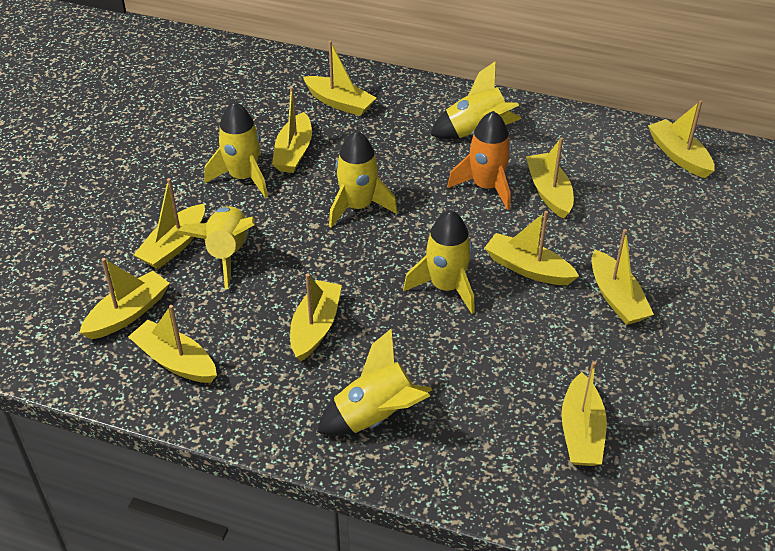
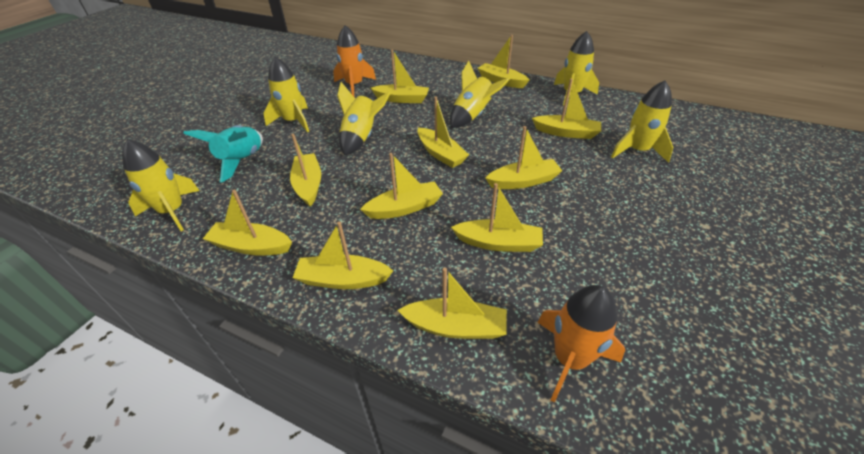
orange rocket: 1 -> 2
turquoise rocket: 0 -> 1

